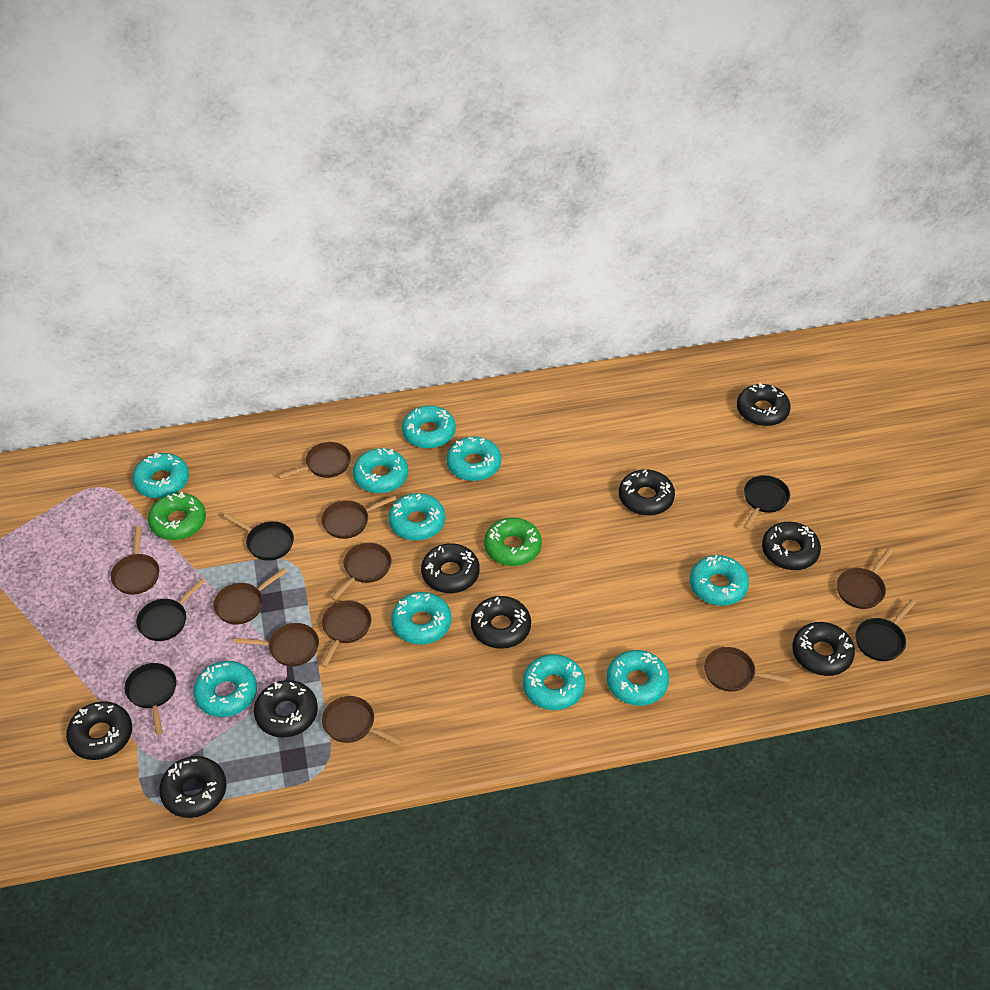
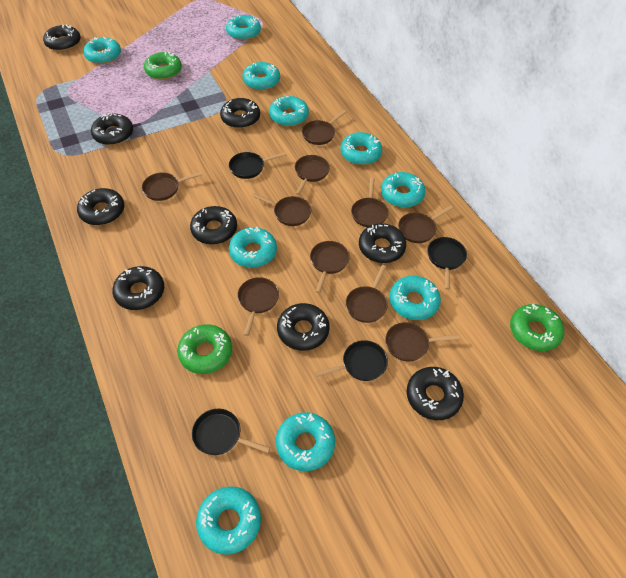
black pan: 5 -> 4
green donut: 2 -> 3

